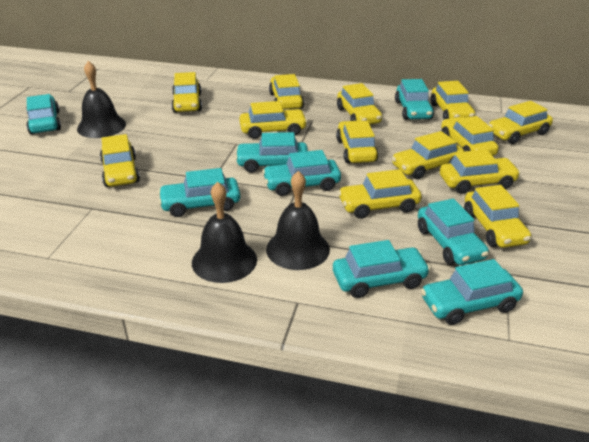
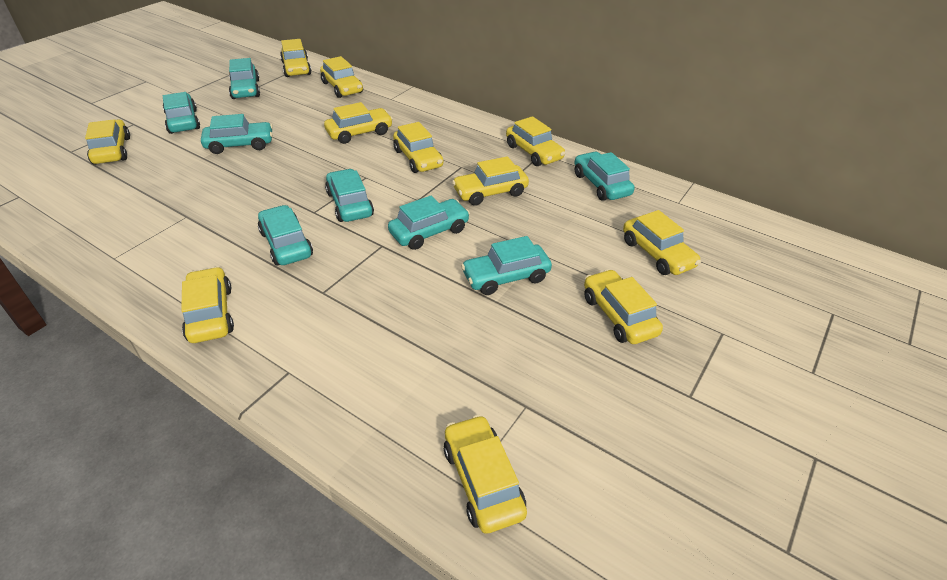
black bell: 3 -> 0
yellow car: 13 -> 11

